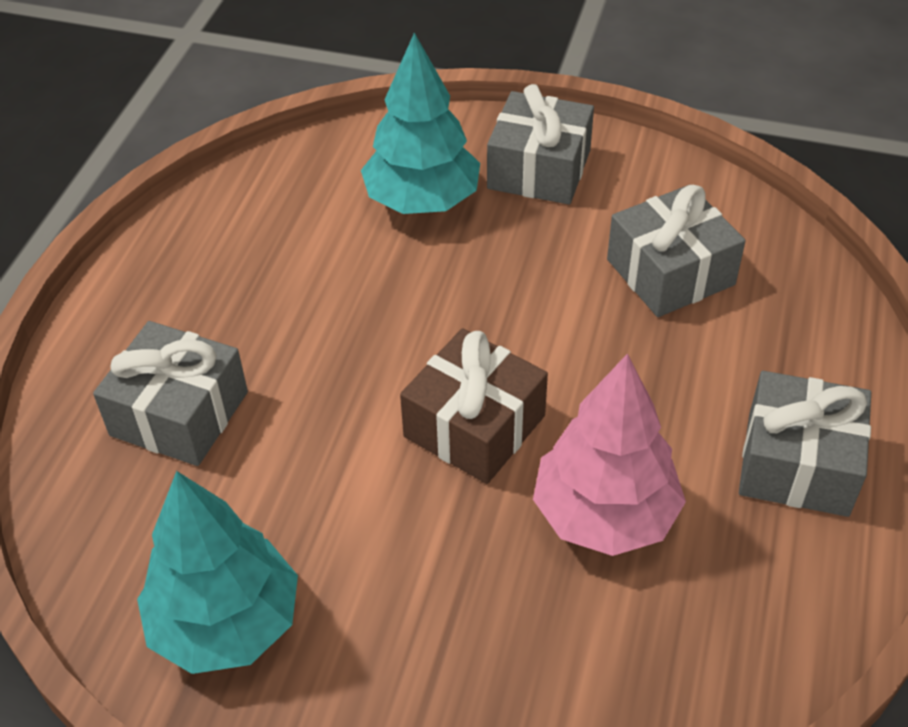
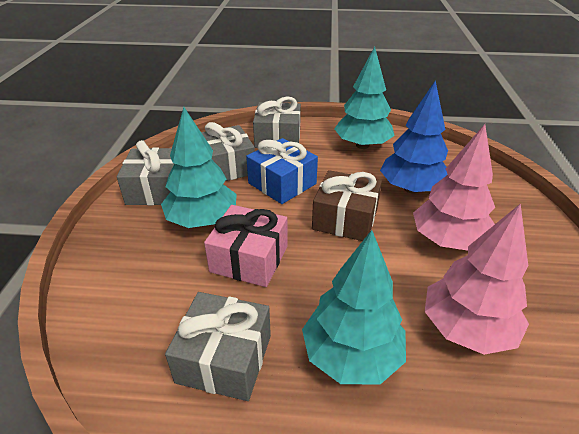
blue gift: 0 -> 1
blue tree: 0 -> 1
pink gift: 0 -> 1
pink tree: 1 -> 2
turquoise tree: 2 -> 3

